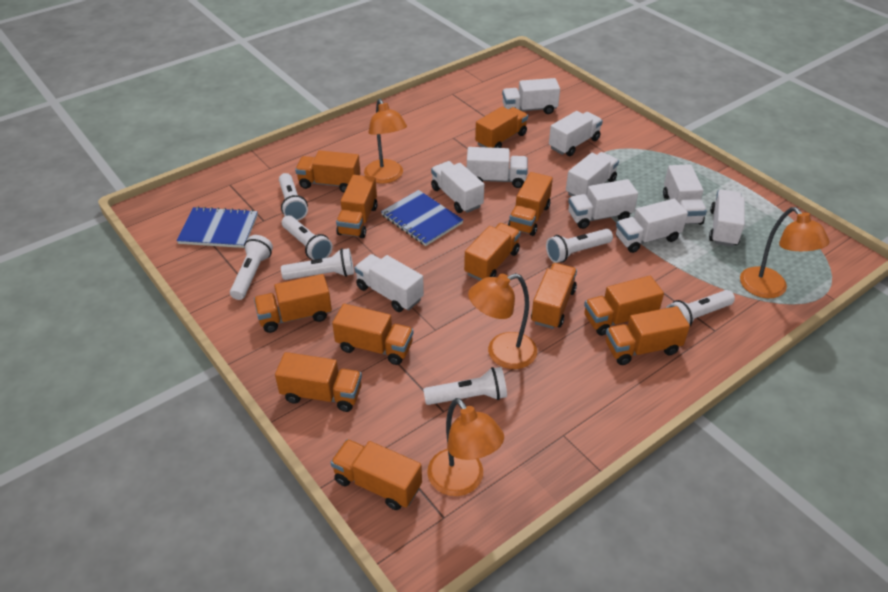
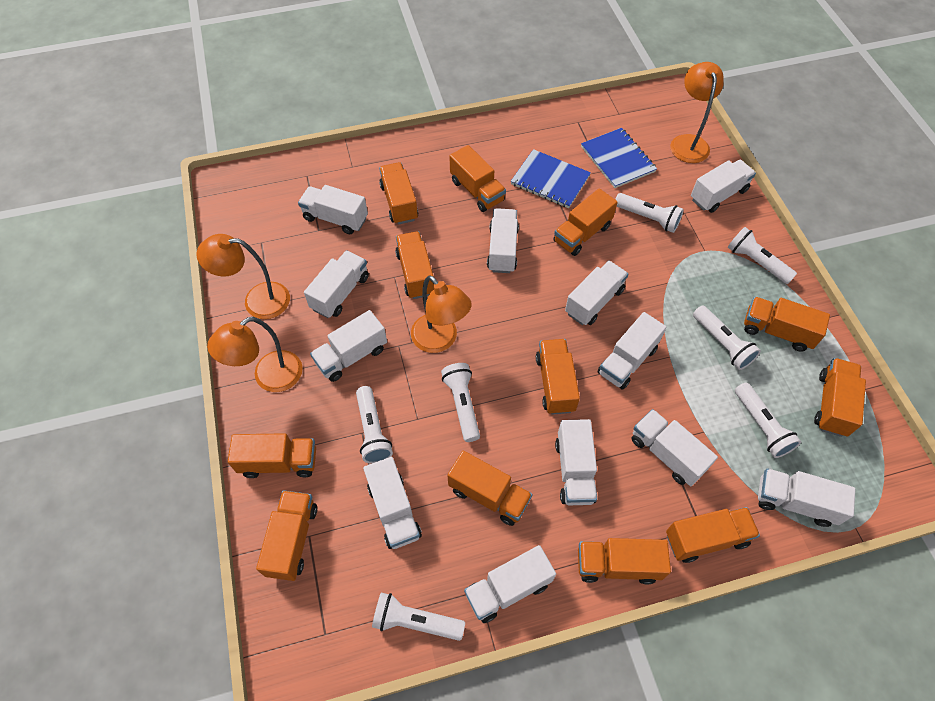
white truck: 10 -> 12

